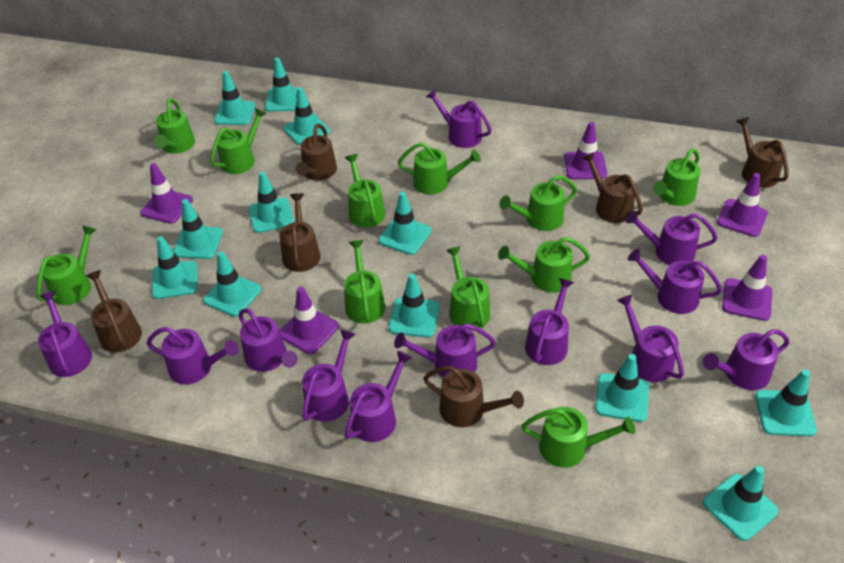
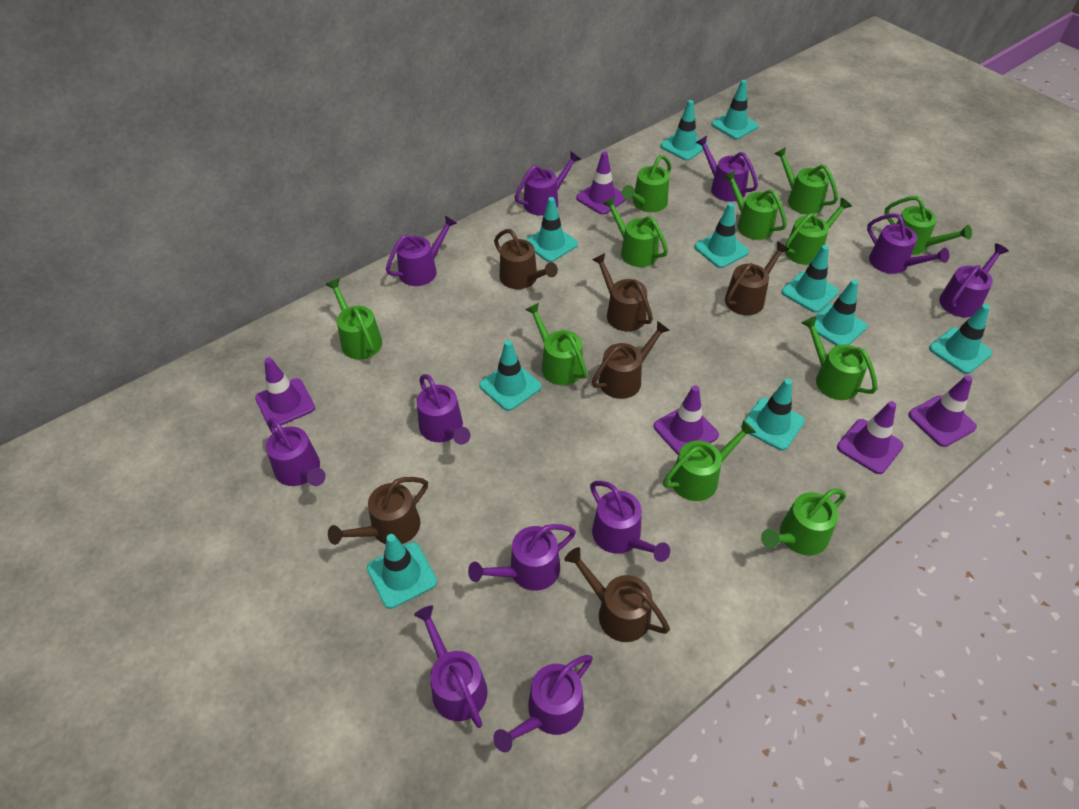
purple watering can: 12 -> 11
turquoise traffic cone: 12 -> 10

